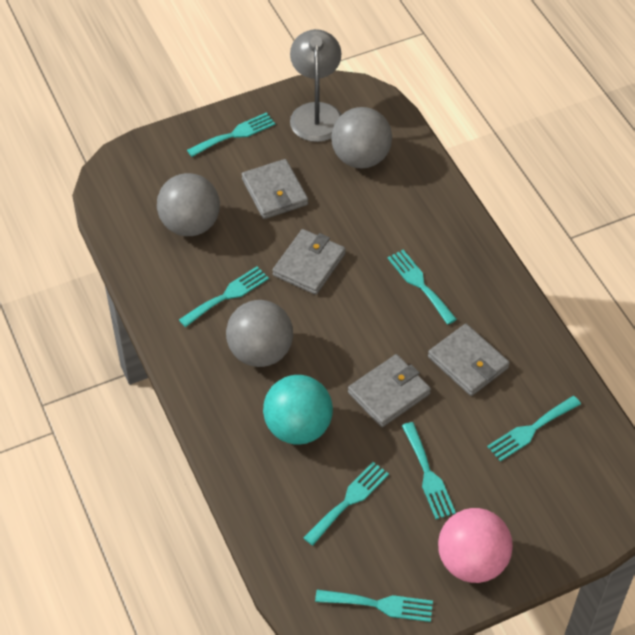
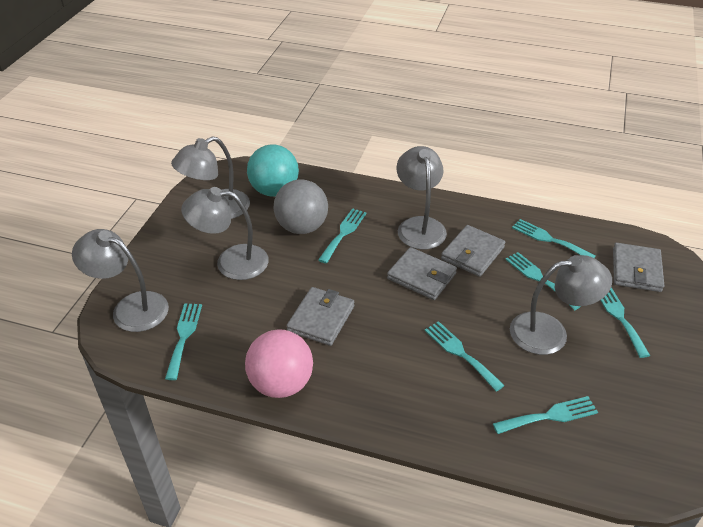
grey ball: 3 -> 1
grey lamp: 1 -> 5

